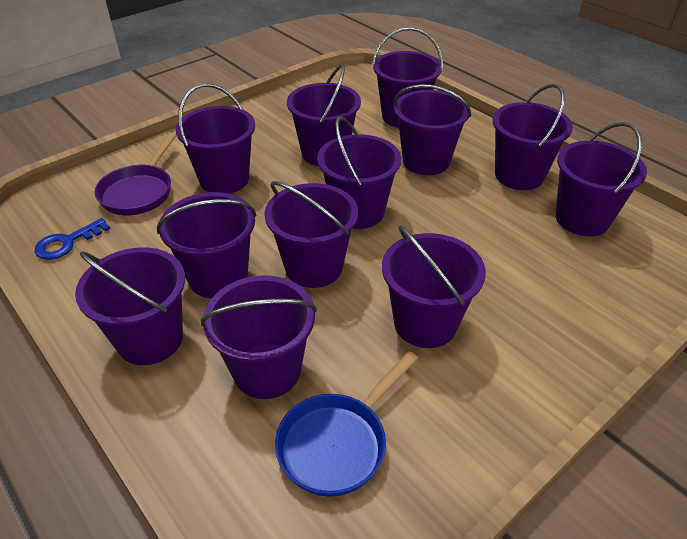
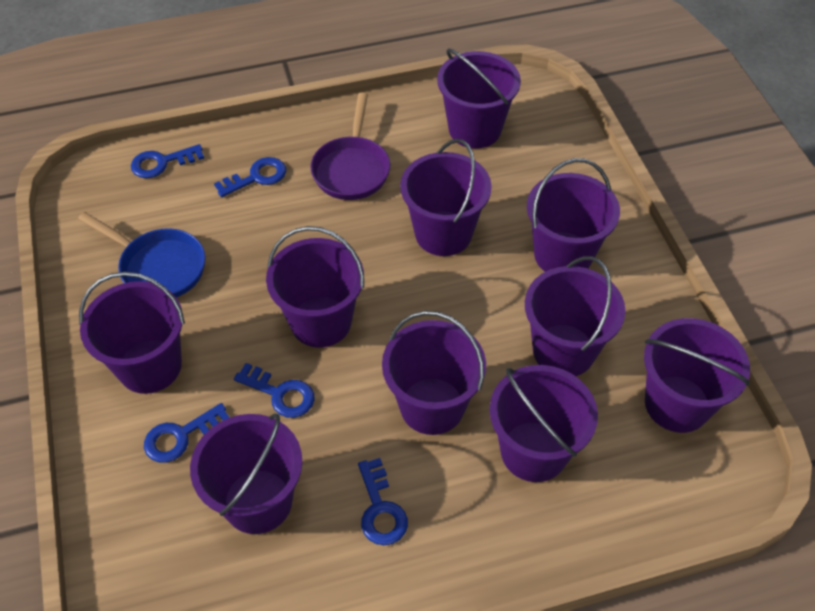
blue key: 1 -> 5
purple bucket: 12 -> 10

